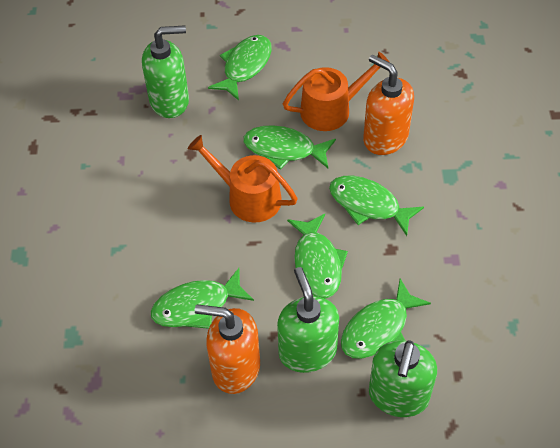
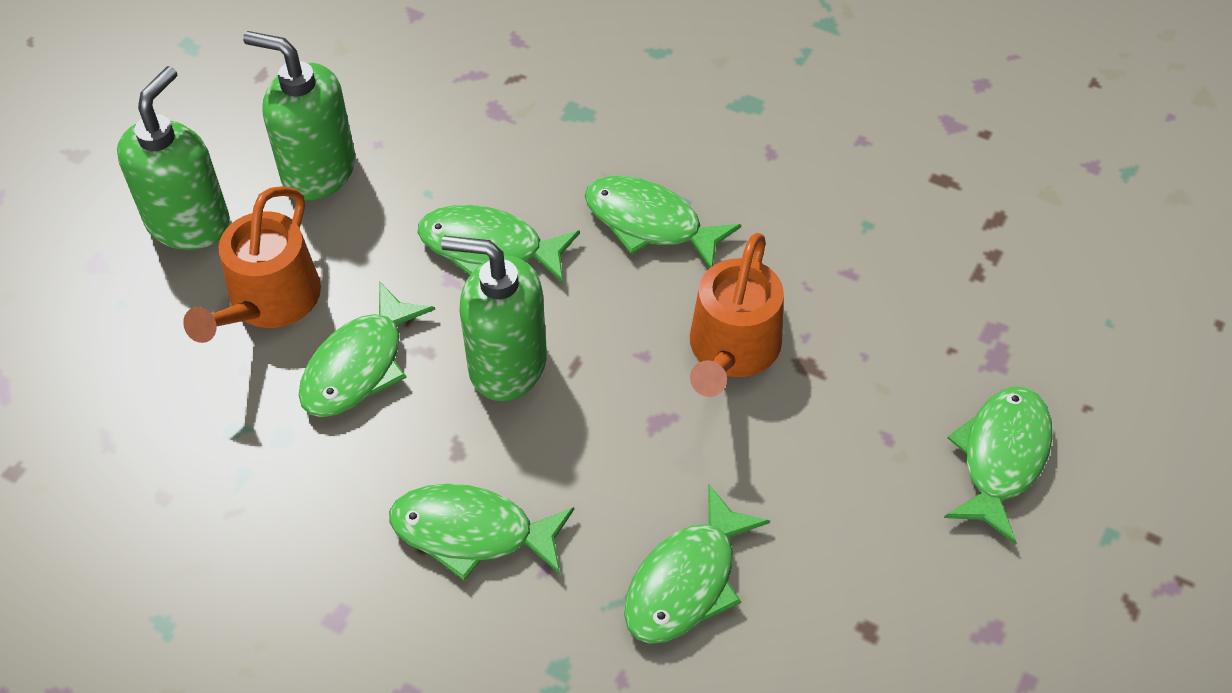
orange soap dispenser: 2 -> 0

